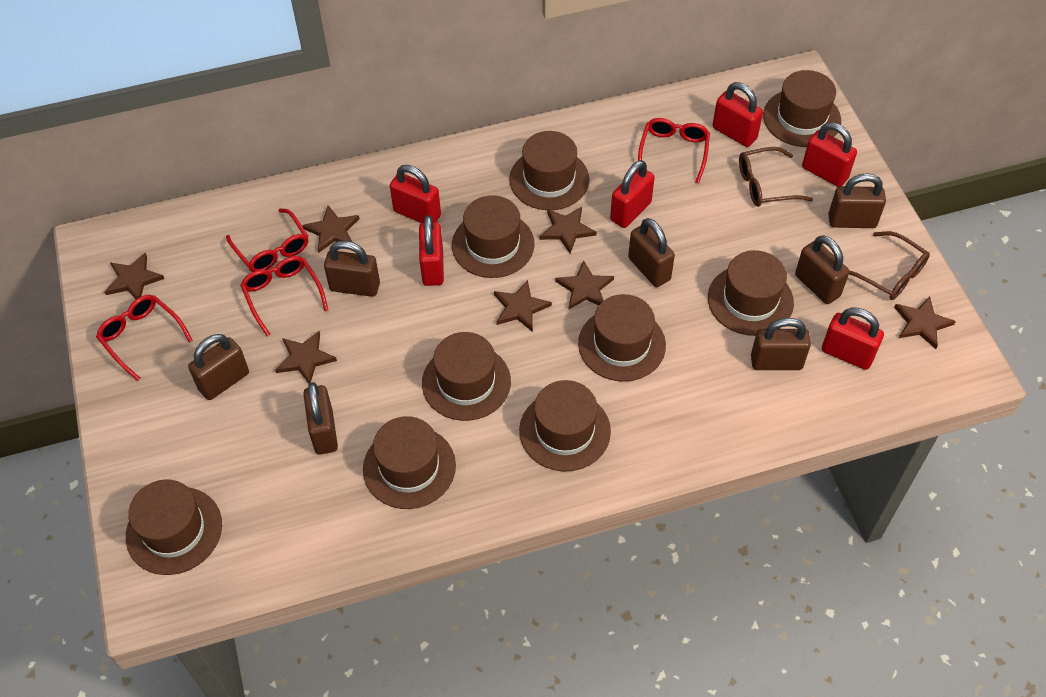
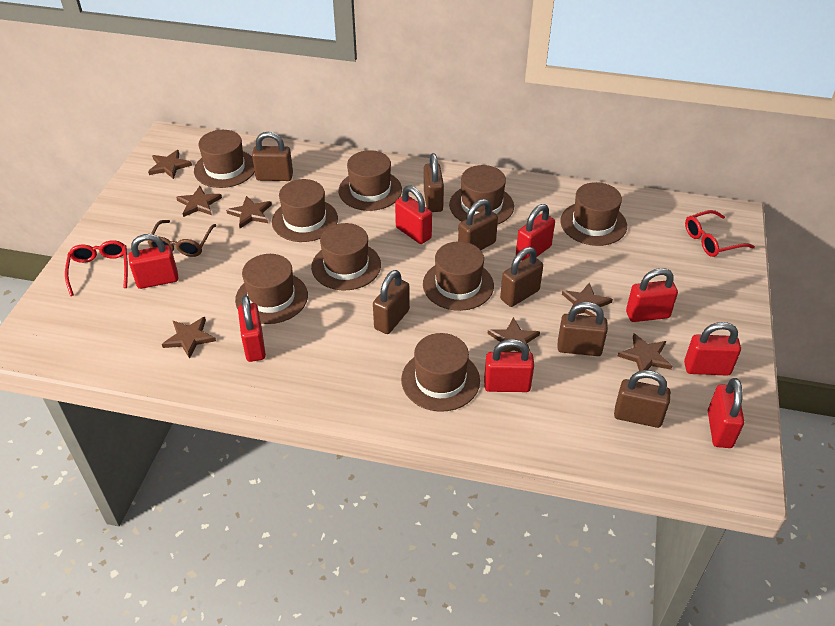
brown glasses: 2 -> 1
red glasses: 4 -> 2
red padlock: 6 -> 8

